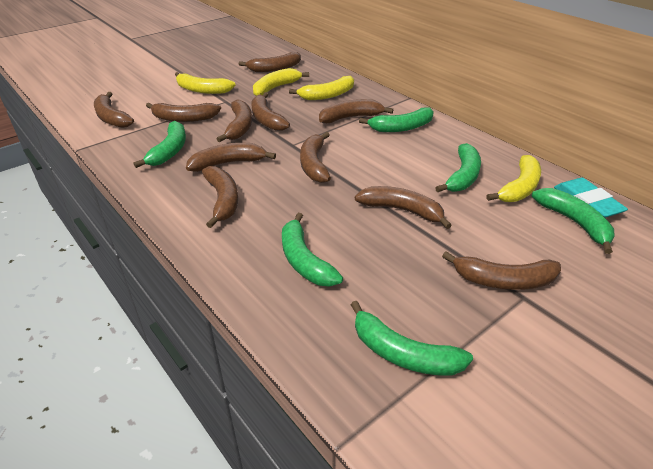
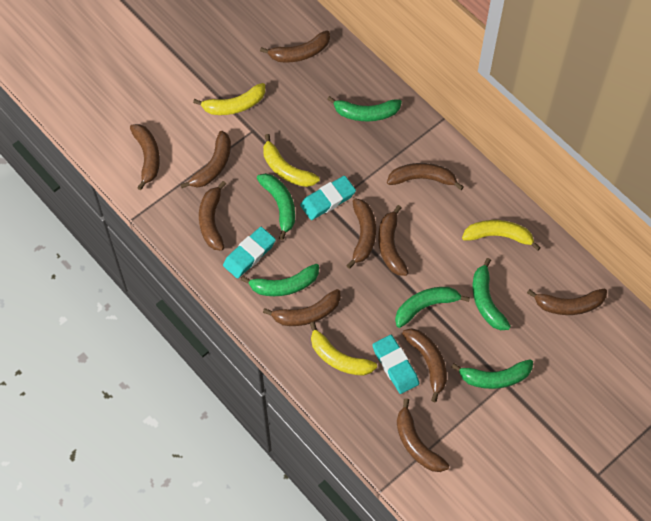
turquoise eraser: 1 -> 3

